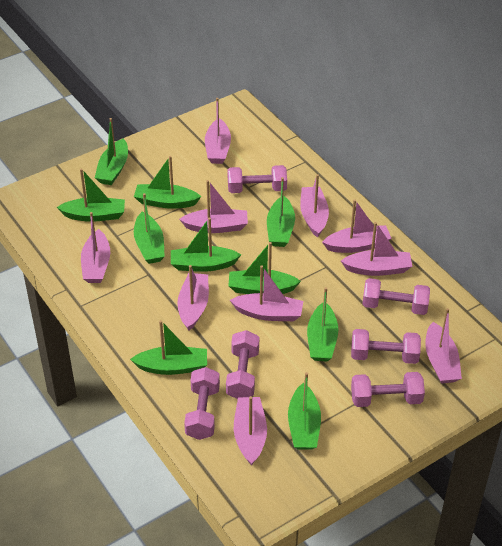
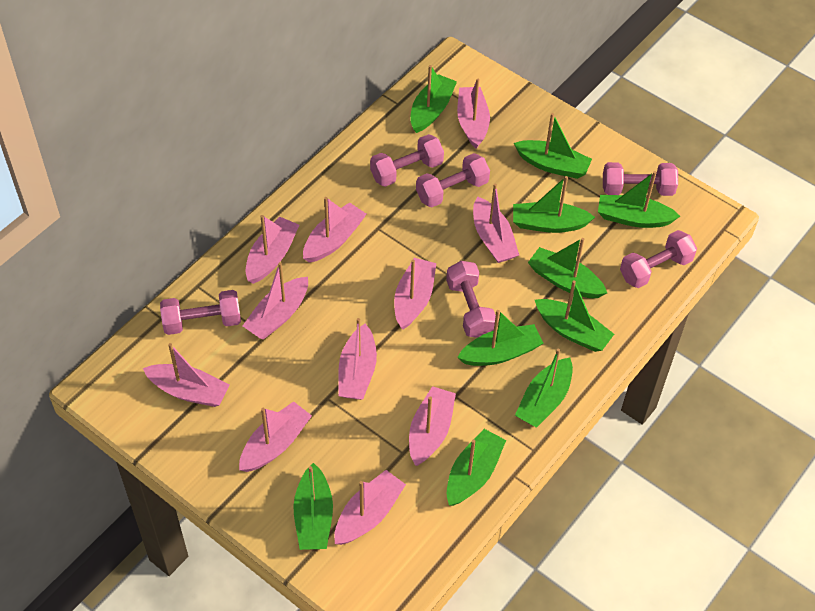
pink boat: 10 -> 11

